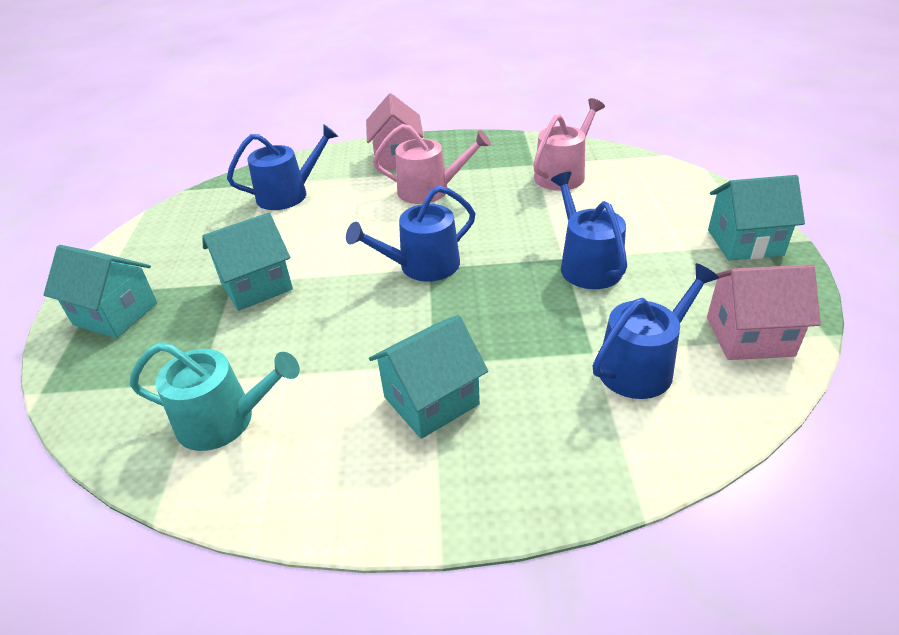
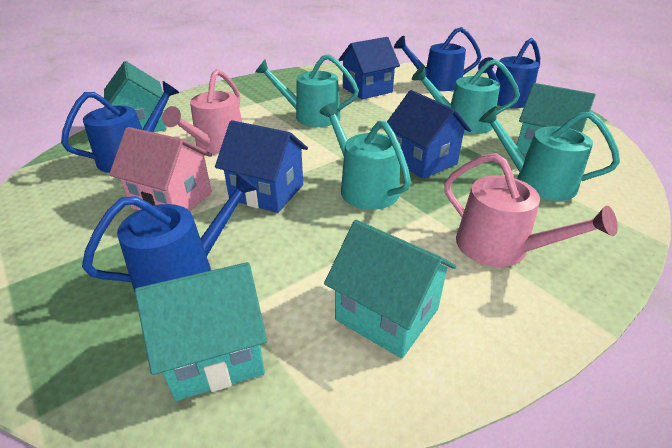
blue house: 0 -> 3
pink house: 2 -> 1
turquoise watering can: 1 -> 4

